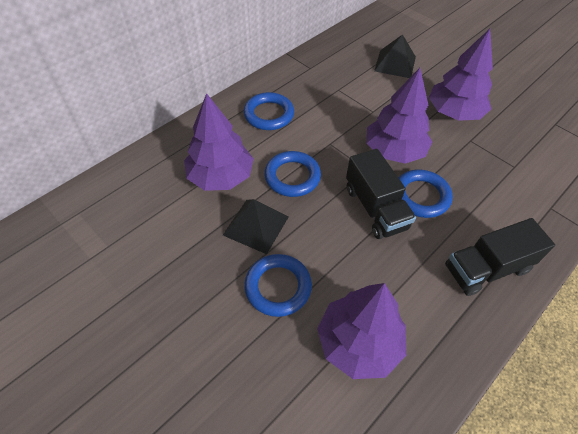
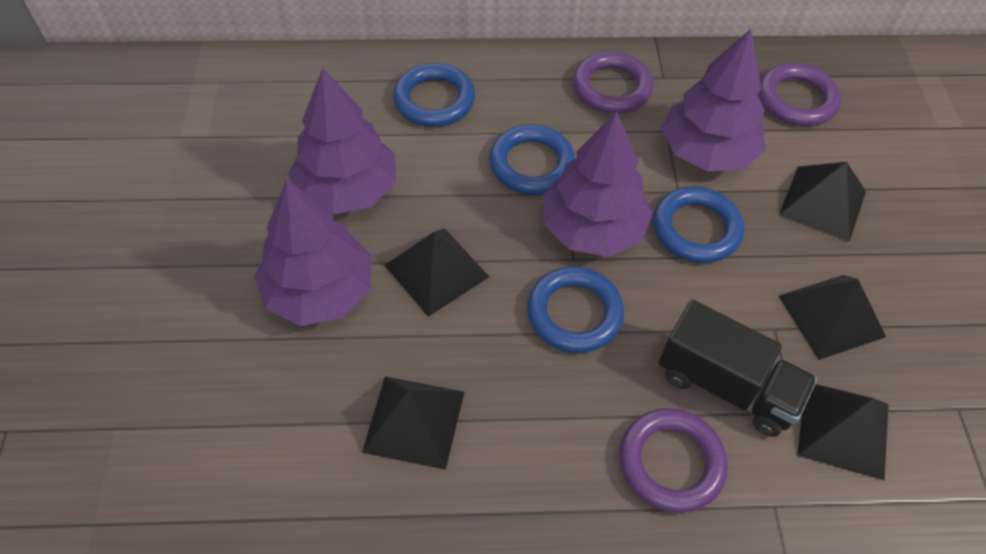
black pyramid: 2 -> 5
black truck: 2 -> 1
purple ring: 0 -> 3

